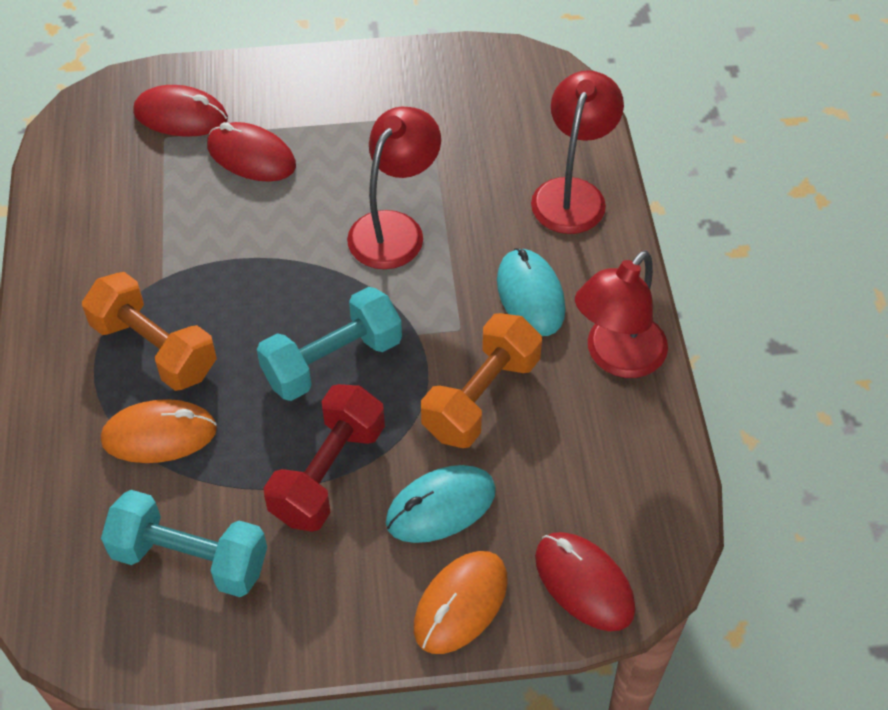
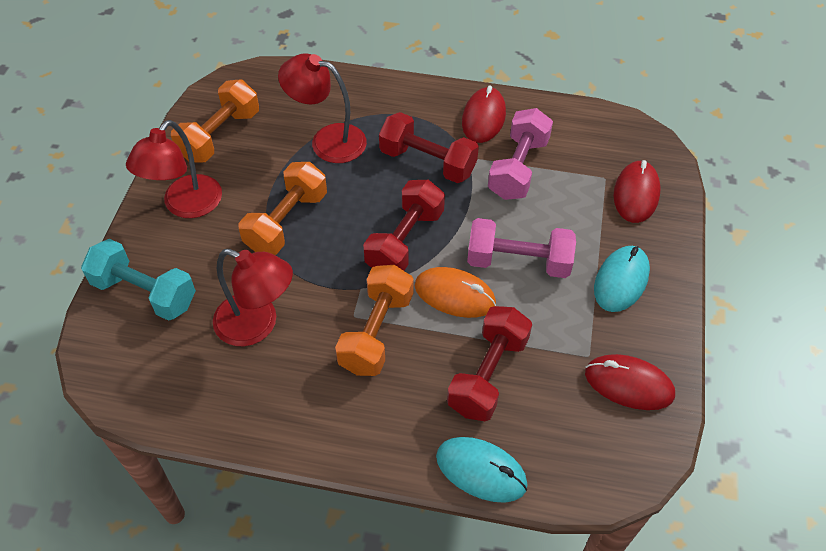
orange dumbbell: 2 -> 3
orange mouse: 2 -> 1
pink dumbbell: 0 -> 2
red dumbbell: 1 -> 3
turquoise dumbbell: 2 -> 1

